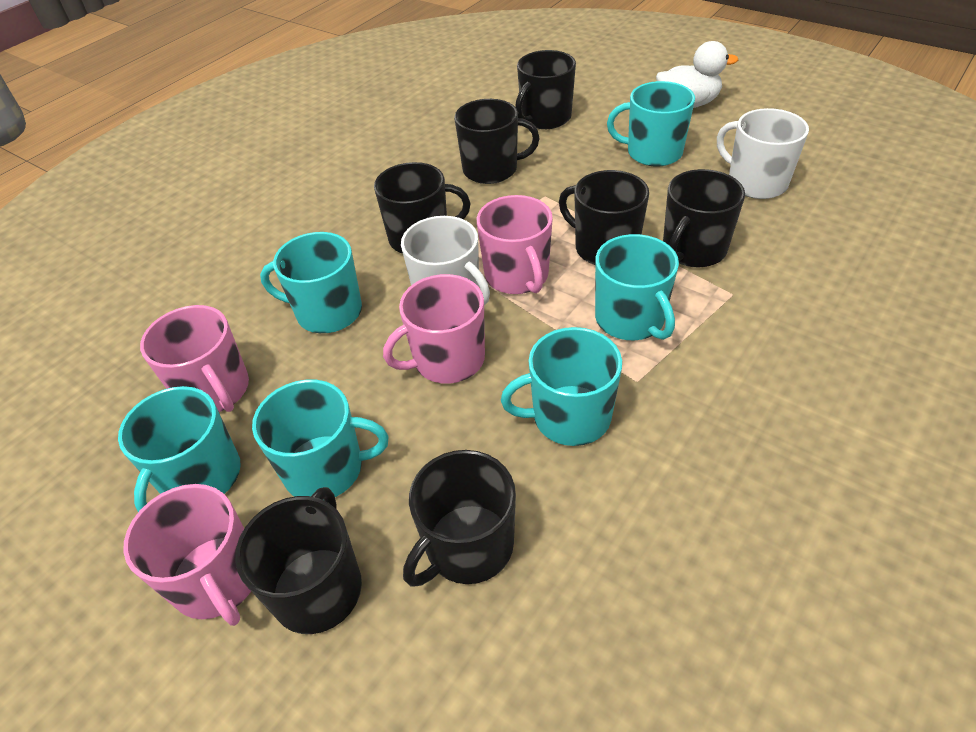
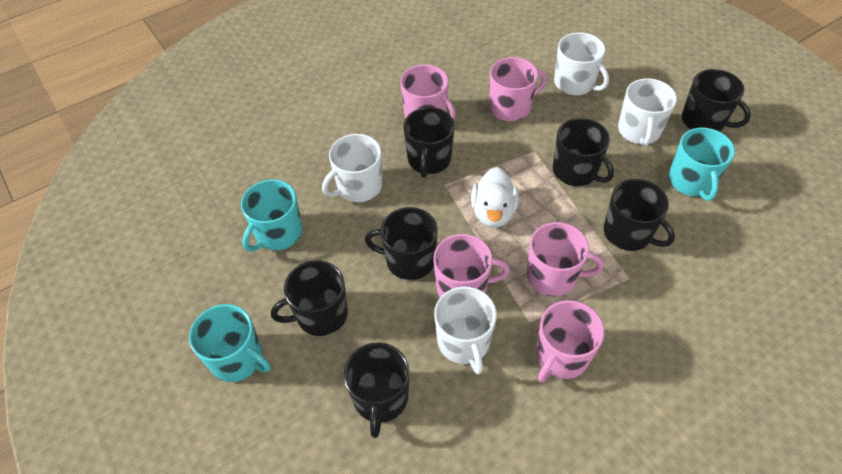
pink mug: 4 -> 5
turquoise mug: 6 -> 3
white mug: 2 -> 4

